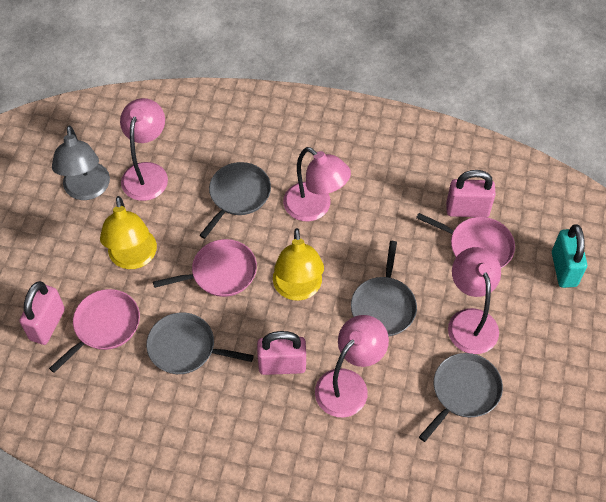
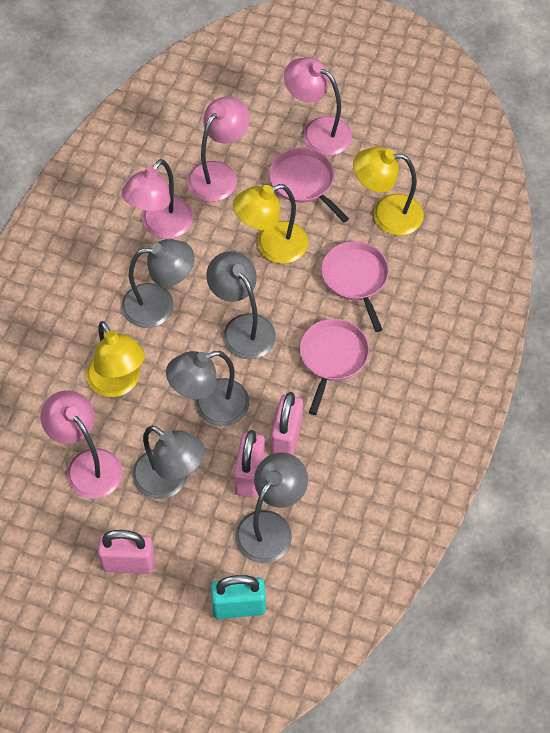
grey lamp: 1 -> 5
grey pan: 4 -> 0
yellow lamp: 2 -> 3

